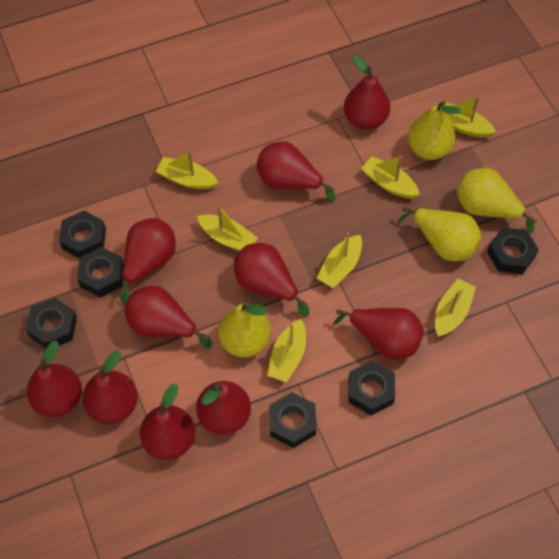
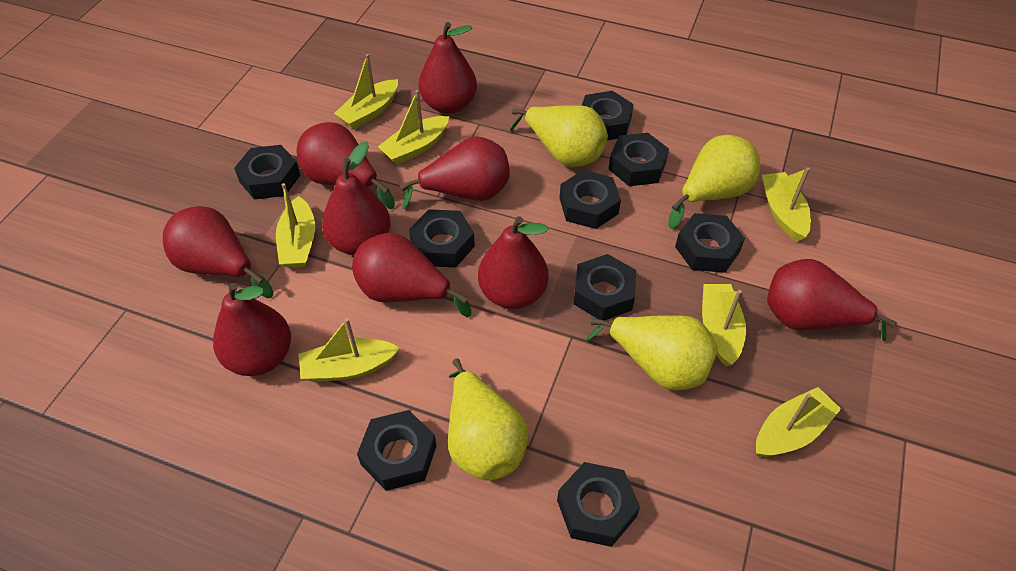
black nut: 6 -> 9
red pear: 10 -> 9

